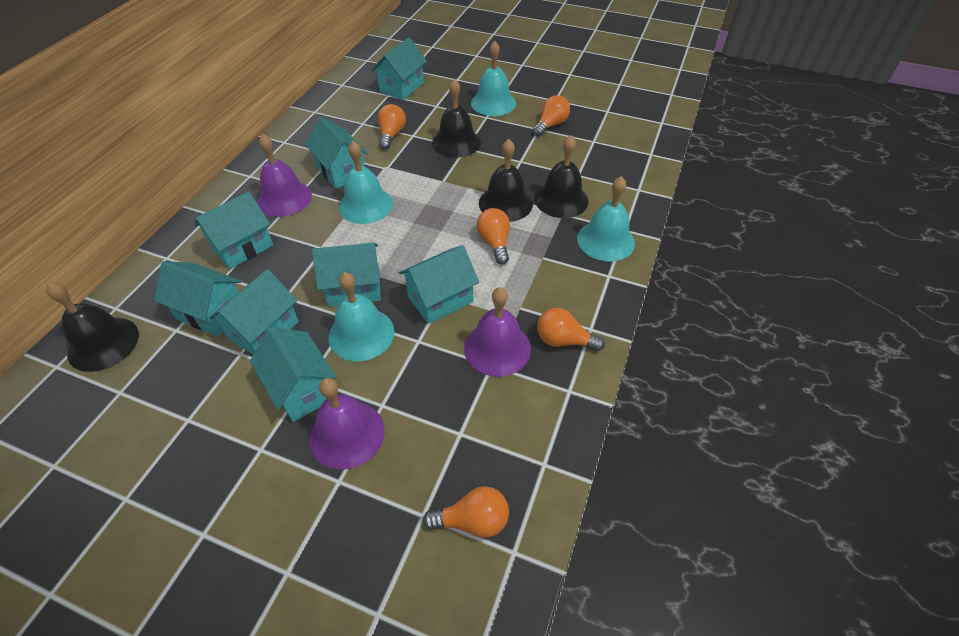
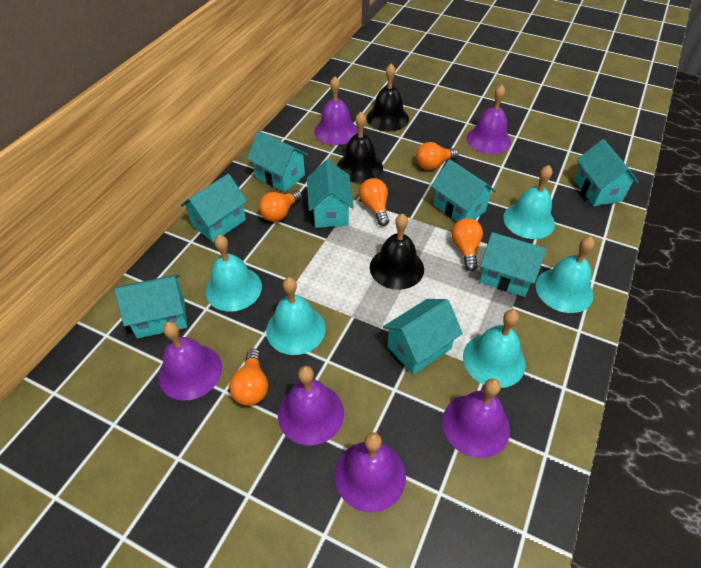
black bell: 4 -> 3
purple bell: 3 -> 6
turquoise bell: 4 -> 5

